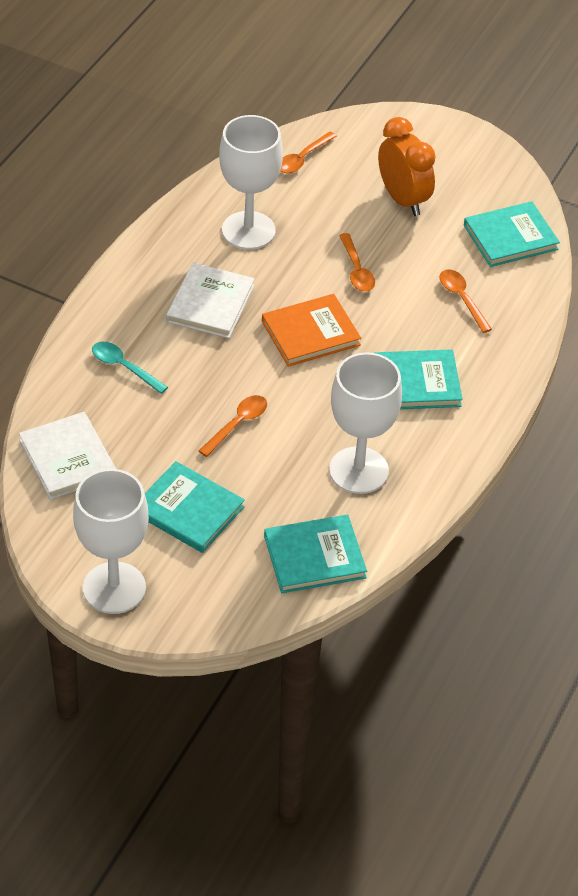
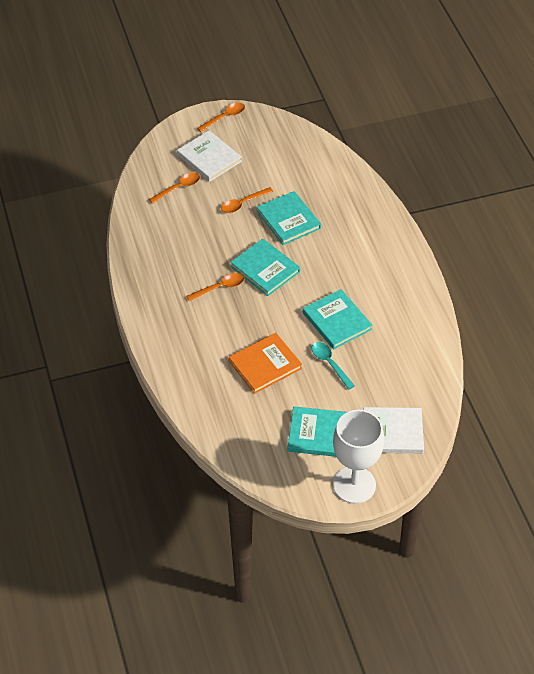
orange clock: 1 -> 0
white goblet: 3 -> 1

